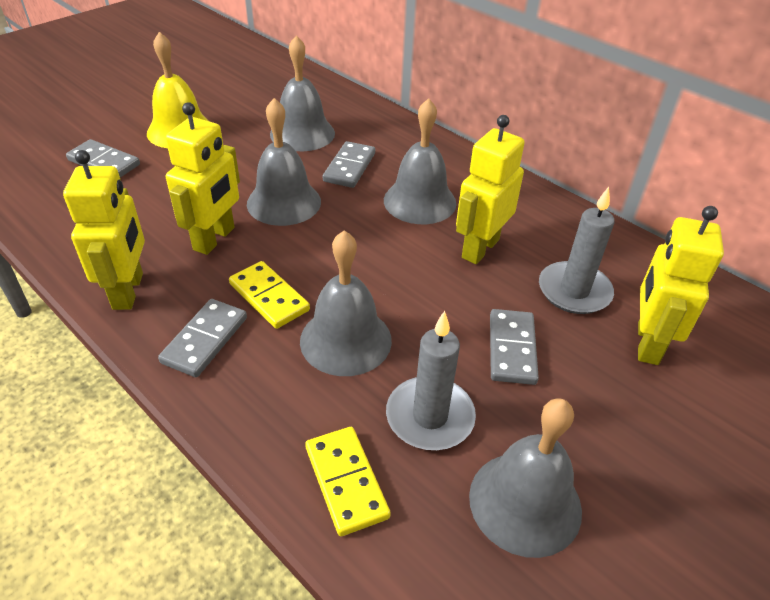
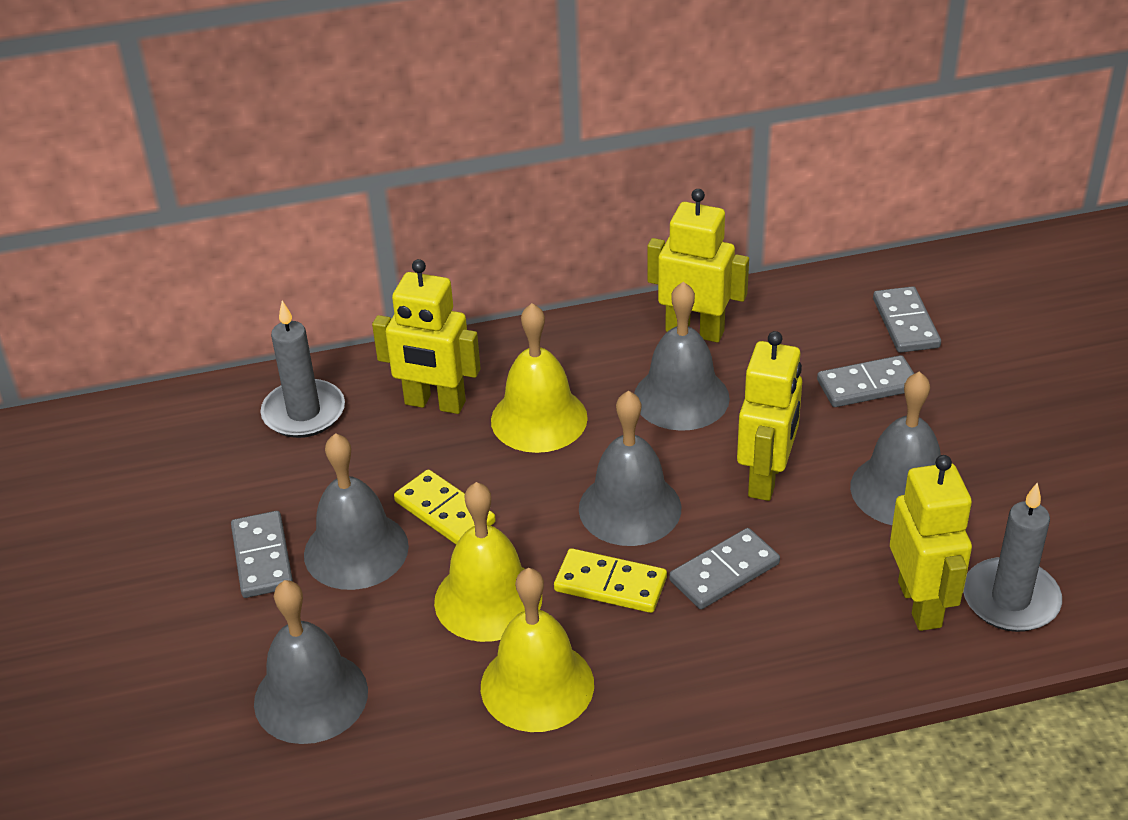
yellow bell: 1 -> 3

